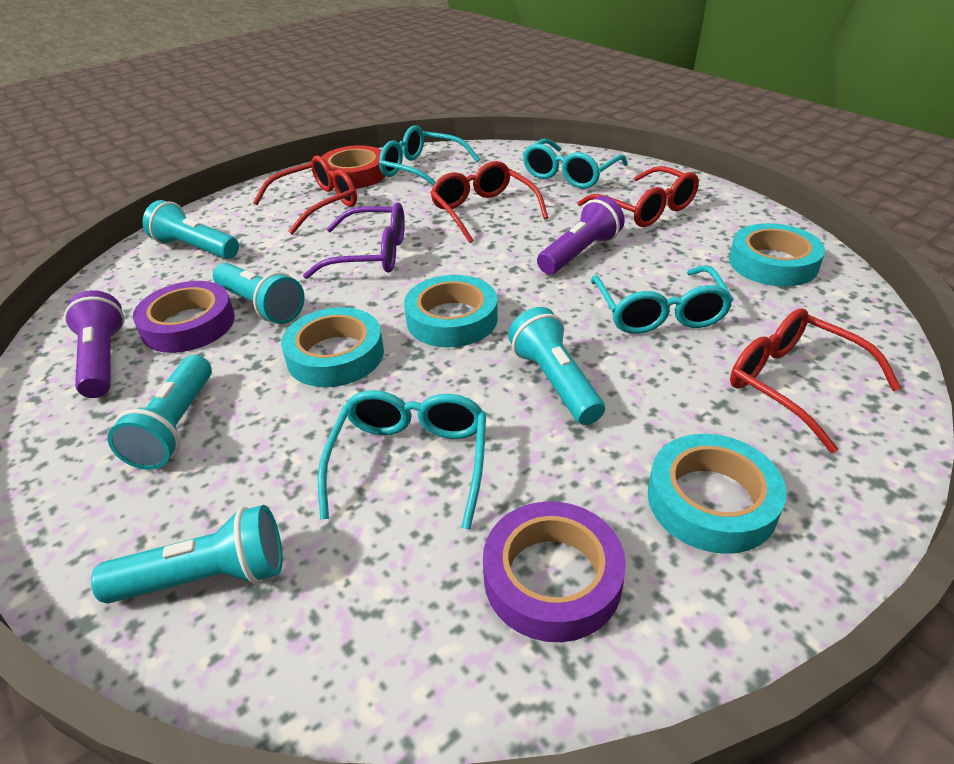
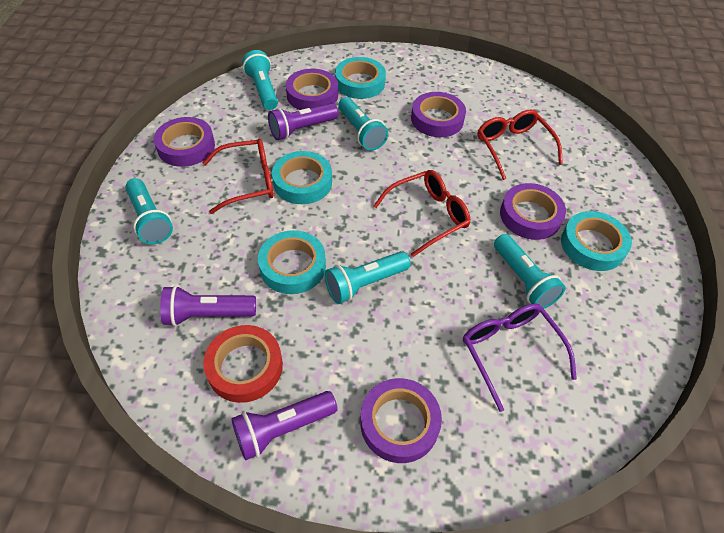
purple flashlight: 2 -> 3
purple tape: 2 -> 5
red glasses: 4 -> 3
turquoise glasses: 4 -> 0

